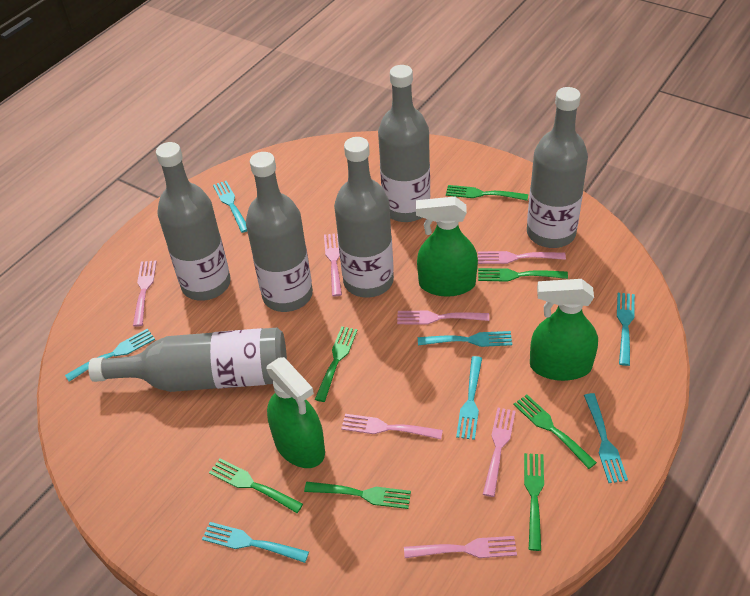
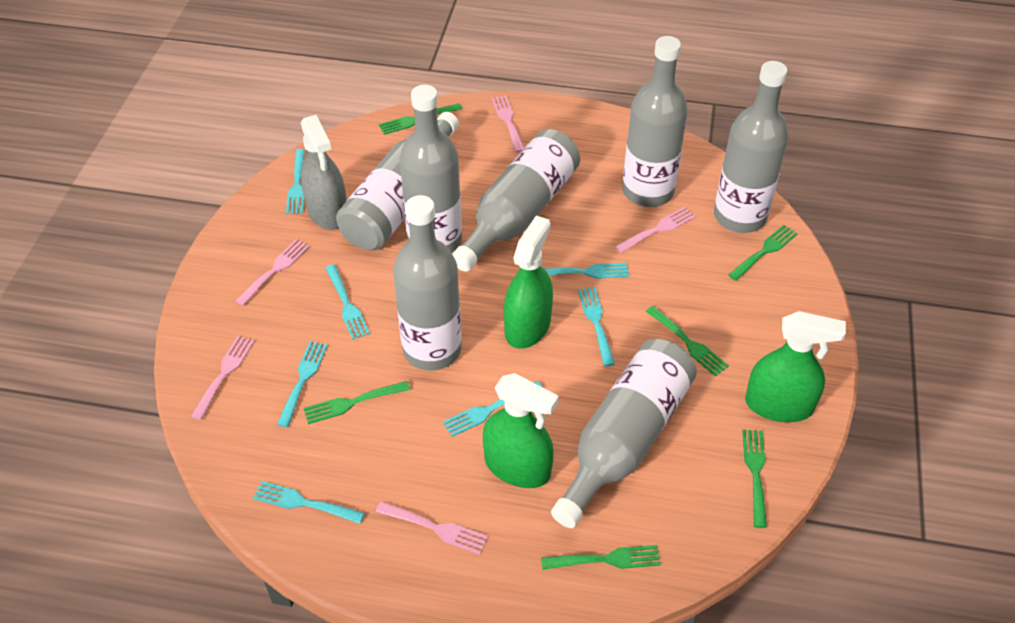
green fork: 7 -> 6
grey bottle: 6 -> 7
grey spray bottle: 0 -> 1
pink fork: 7 -> 5

